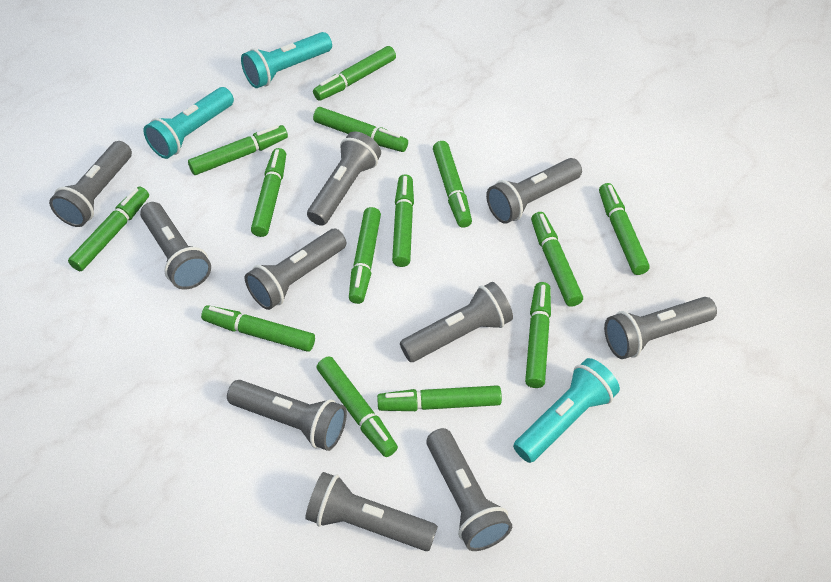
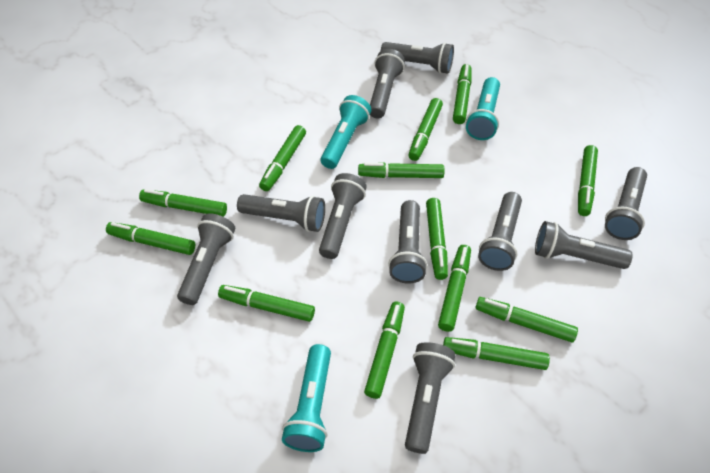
green marker: 14 -> 13

